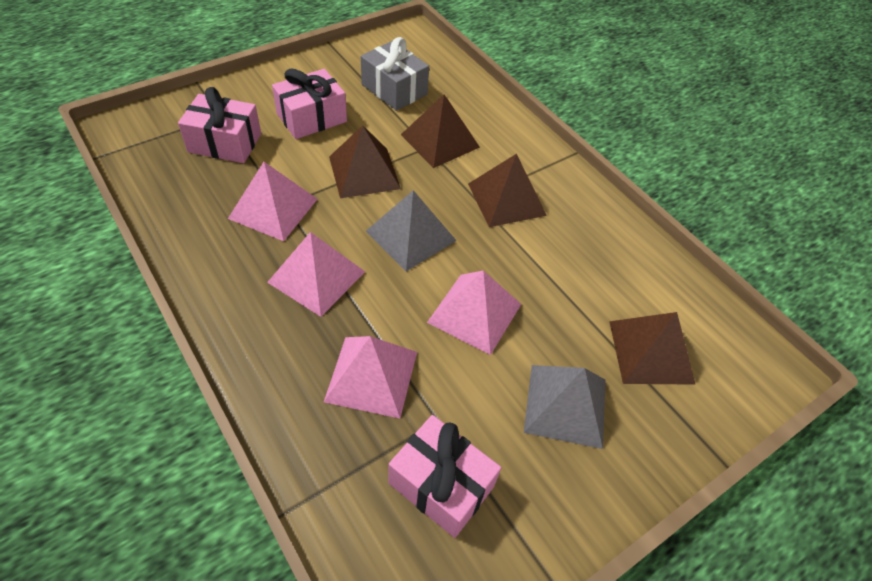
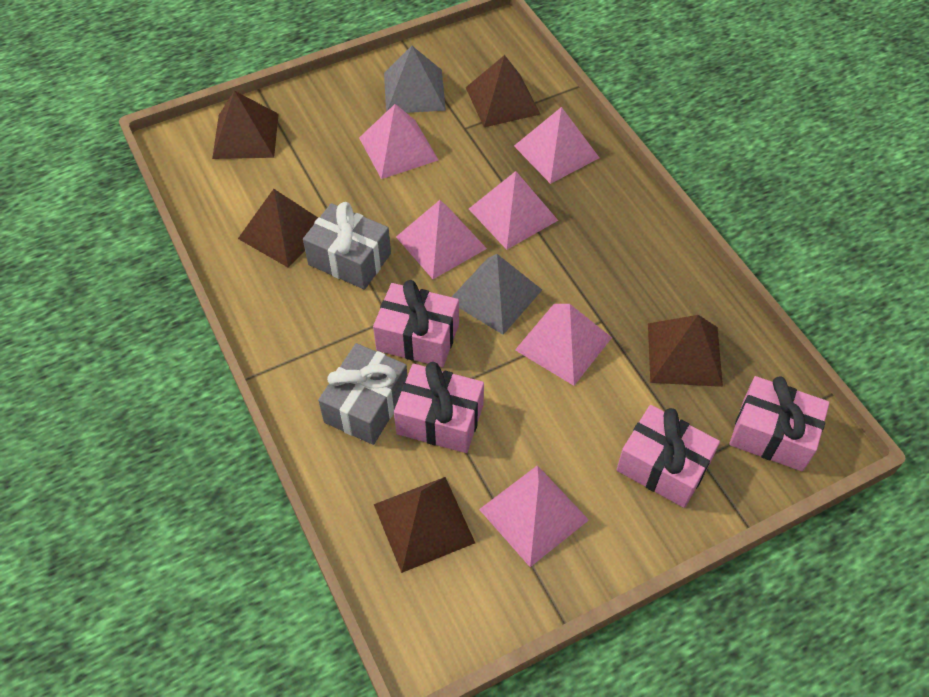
brown pyramid: 4 -> 5
grey gift: 1 -> 2
pink gift: 3 -> 4
pink pyramid: 4 -> 6

